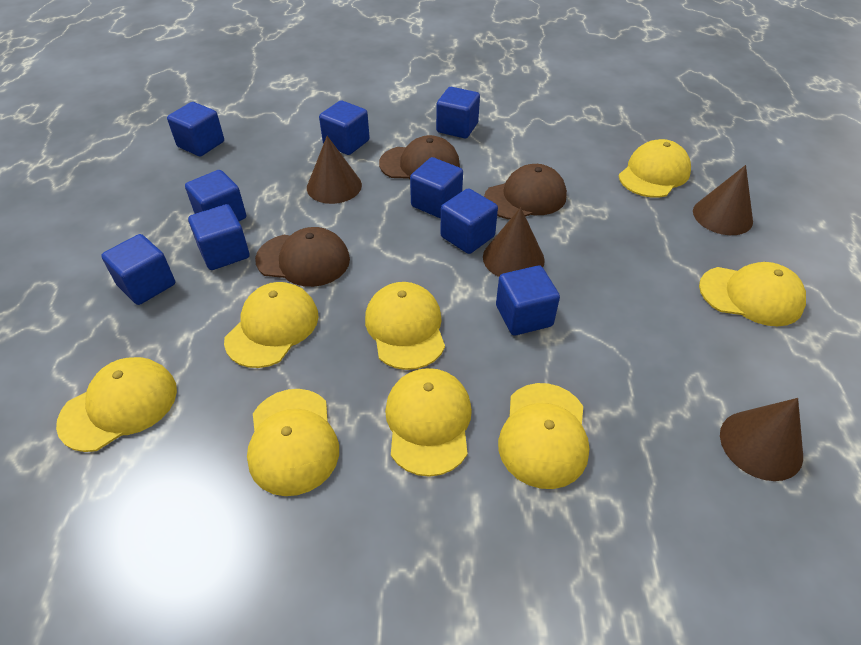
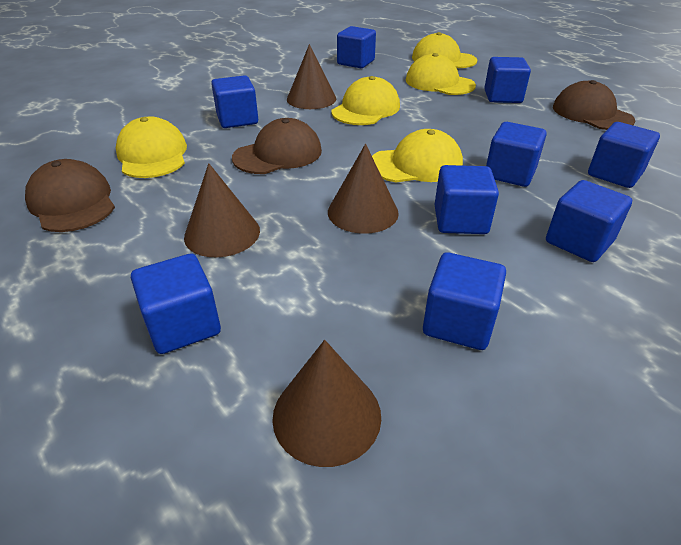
yellow cap: 8 -> 5

